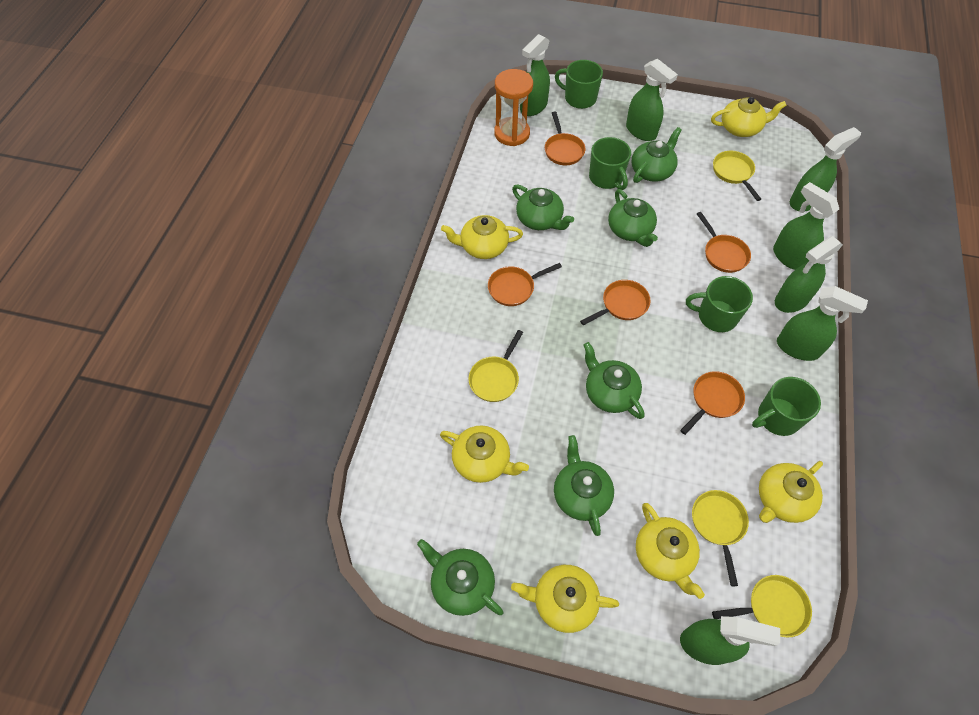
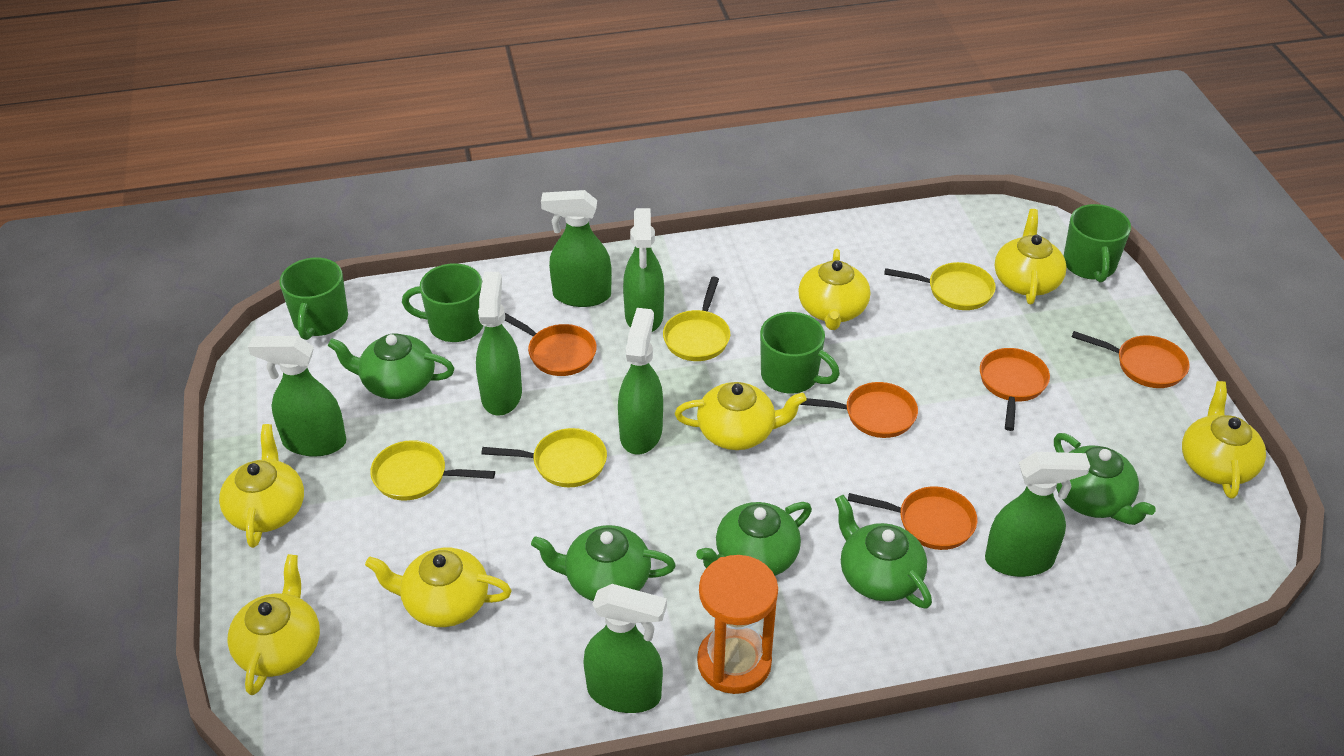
green teapot: 6 -> 5
yellow teapot: 6 -> 7

